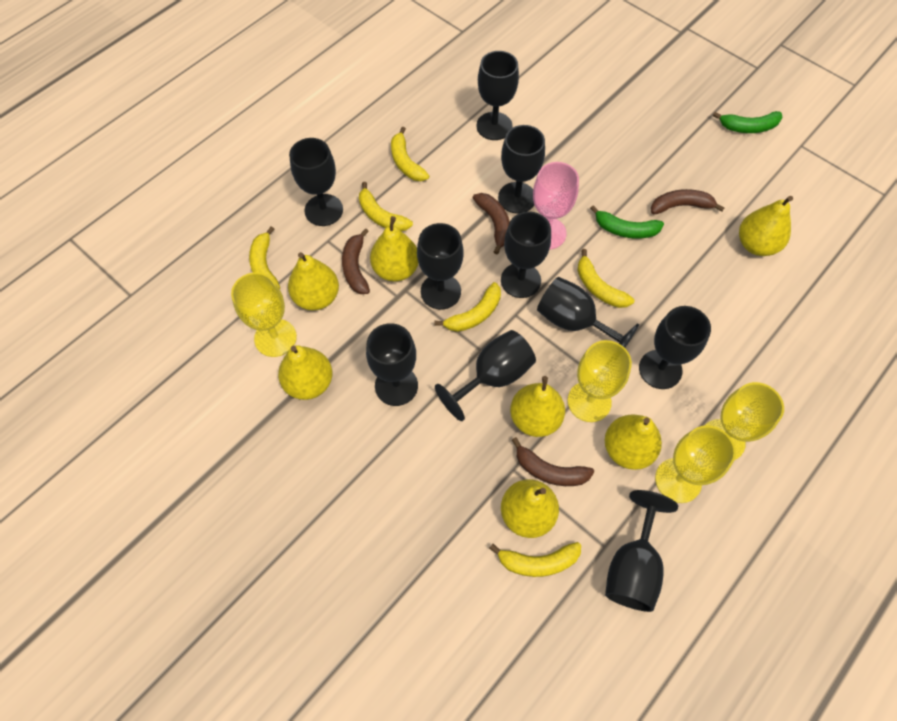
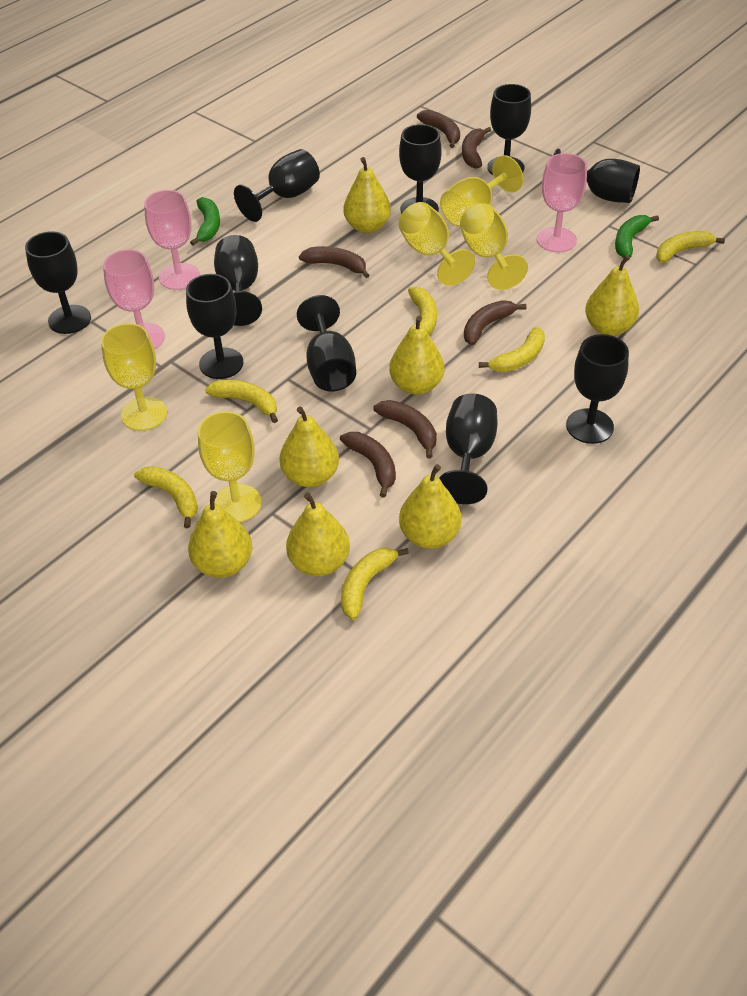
brown banana: 4 -> 6
pink goblet: 1 -> 3
yellow goblet: 4 -> 5

